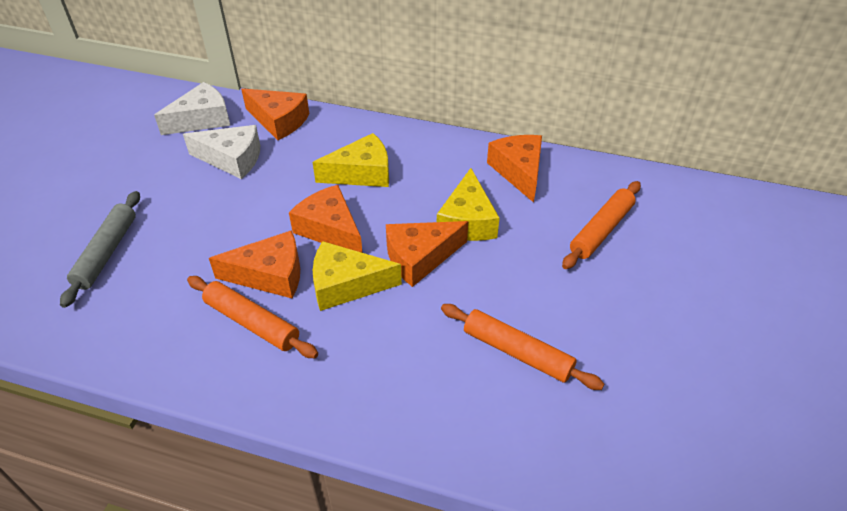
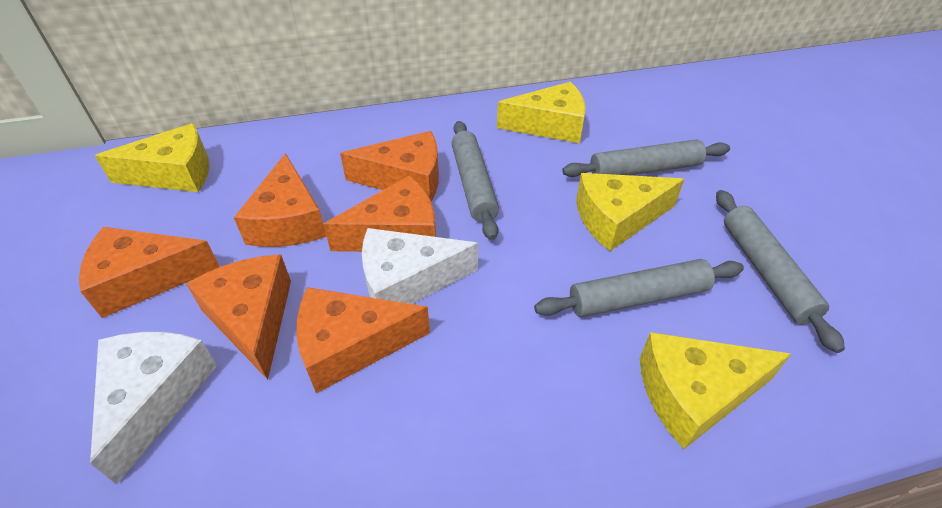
grey rolling pin: 1 -> 4
orange cheese: 5 -> 6
orange rolling pin: 3 -> 0
yellow cheese: 3 -> 4

